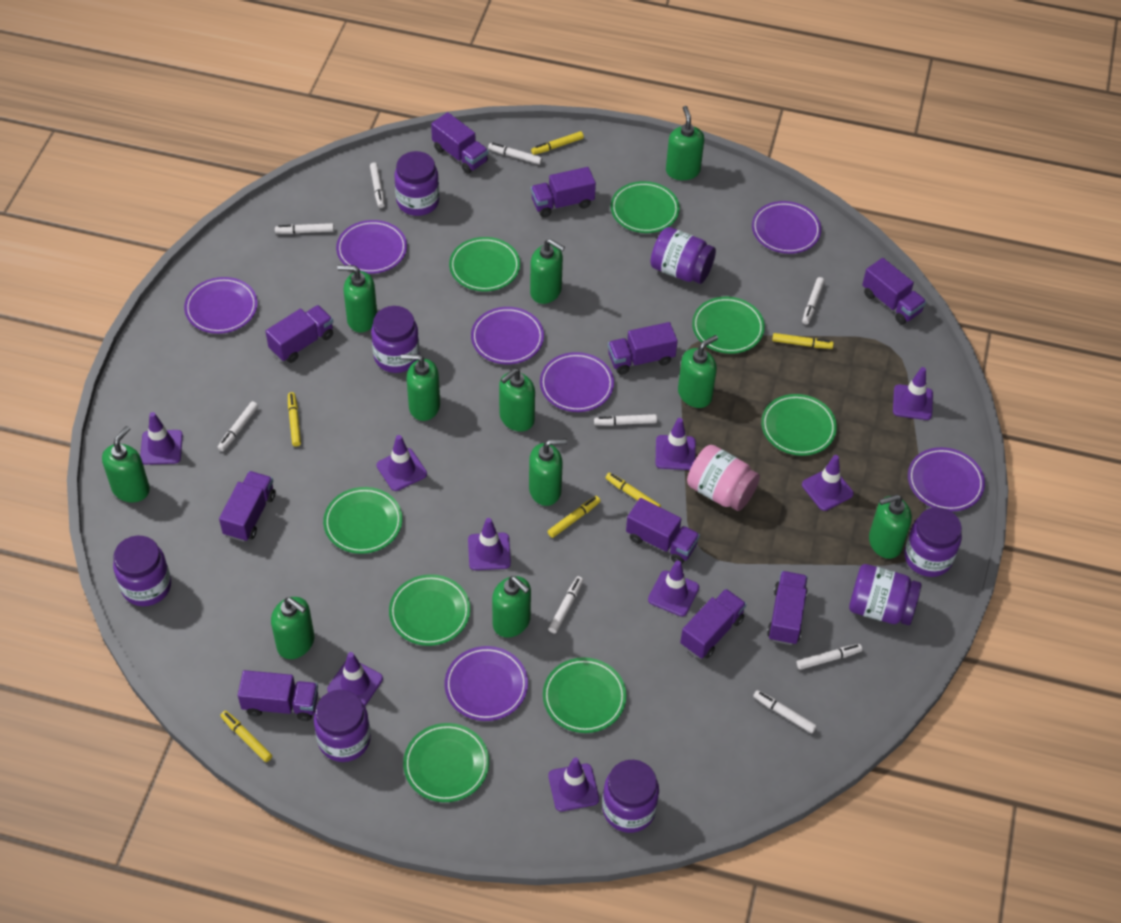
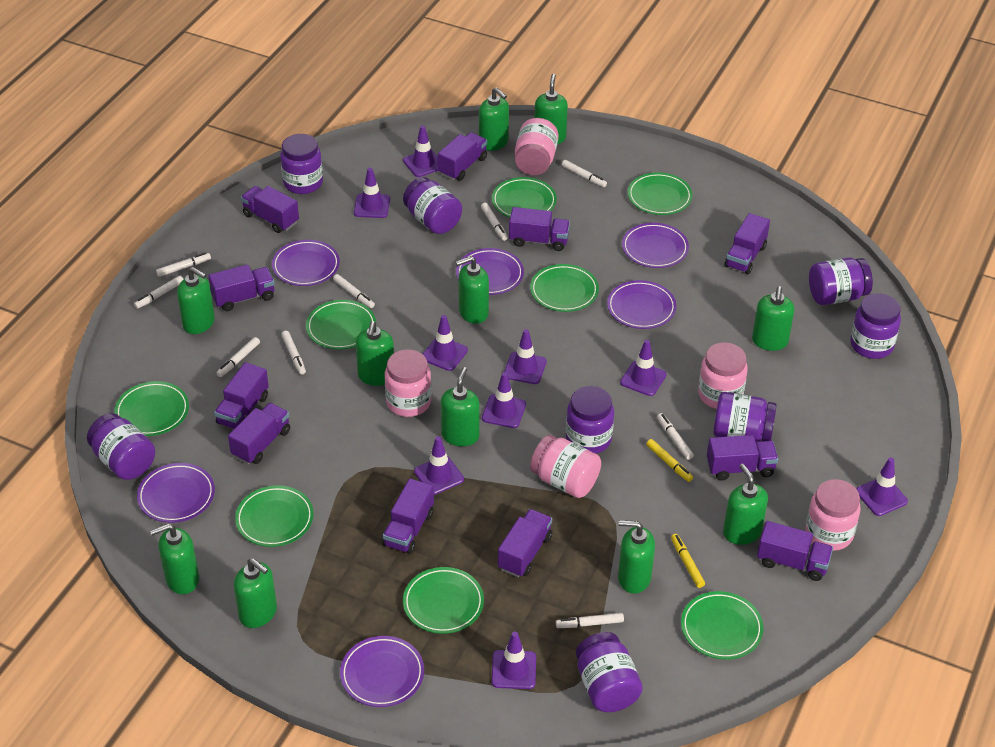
pink jar: 1 -> 5
purple plate: 7 -> 6
purple truck: 10 -> 11
yellow marker: 6 -> 2

